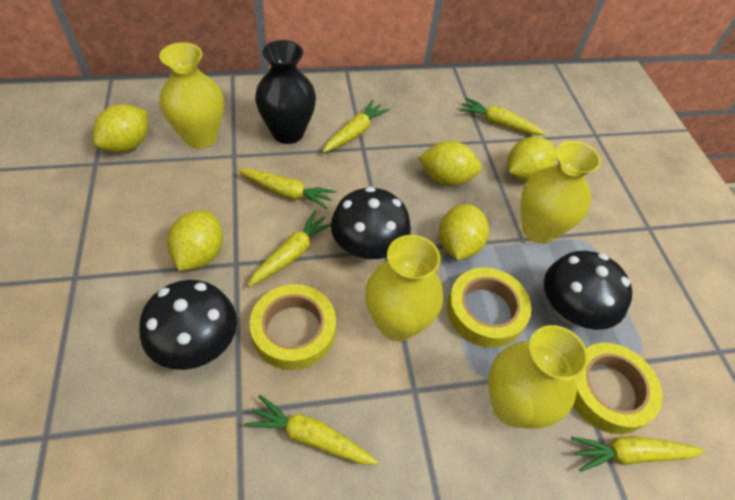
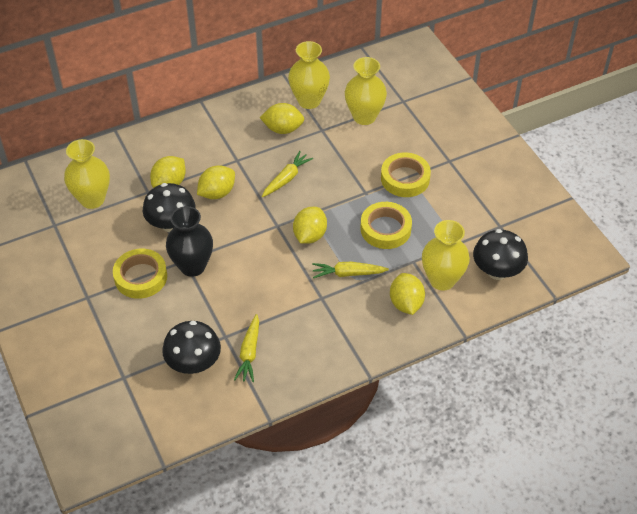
yellow carrot: 6 -> 3

